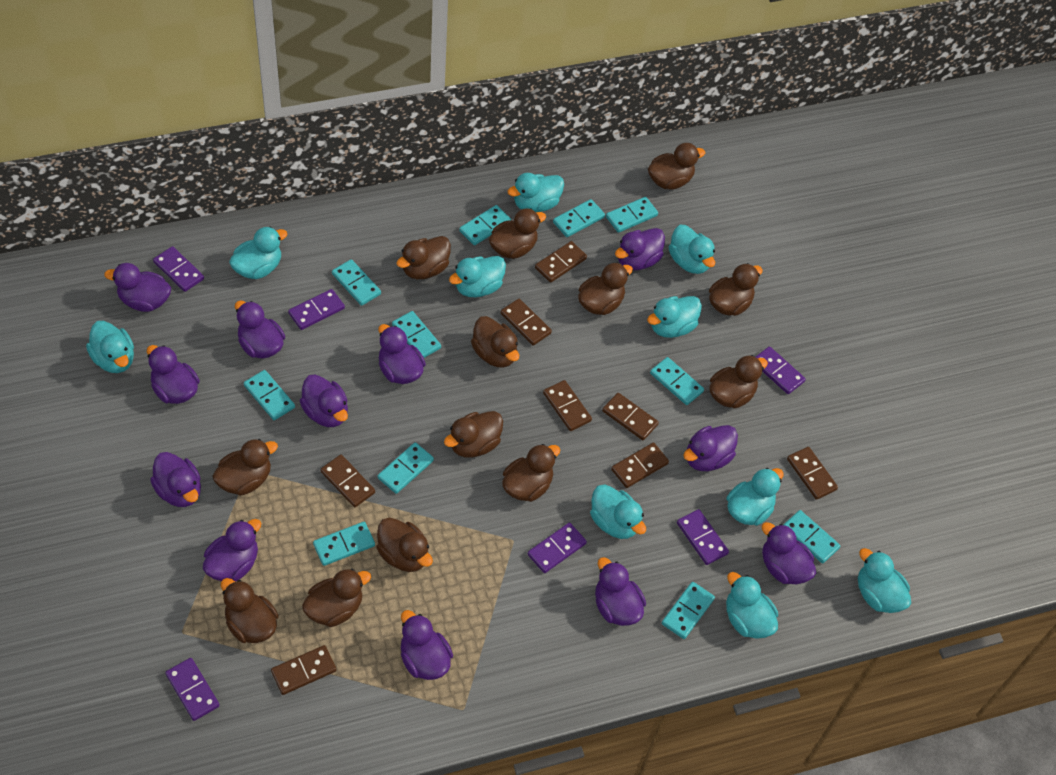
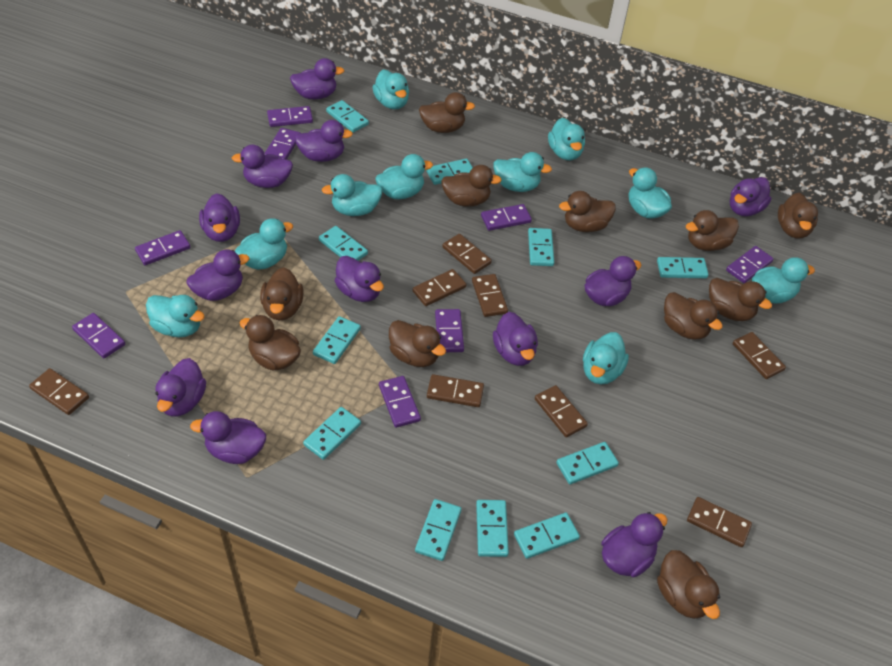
brown duck: 13 -> 11
purple domino: 6 -> 8

